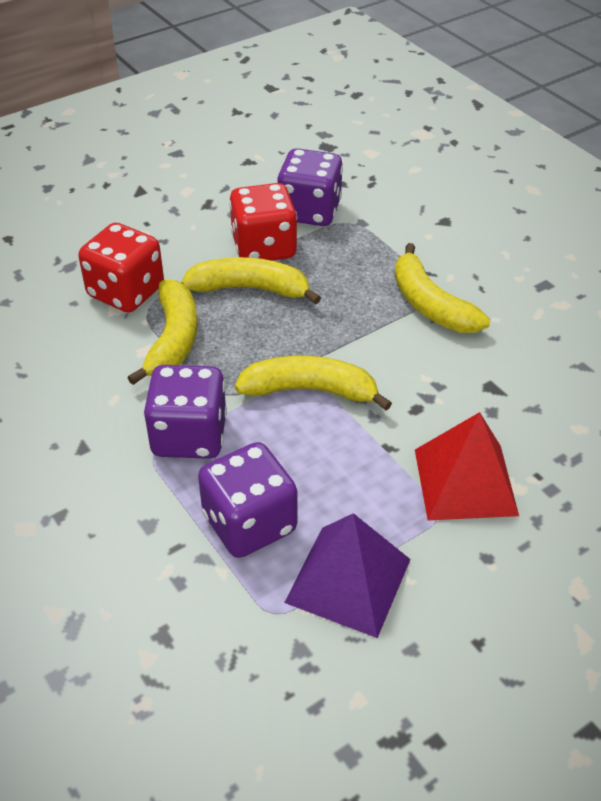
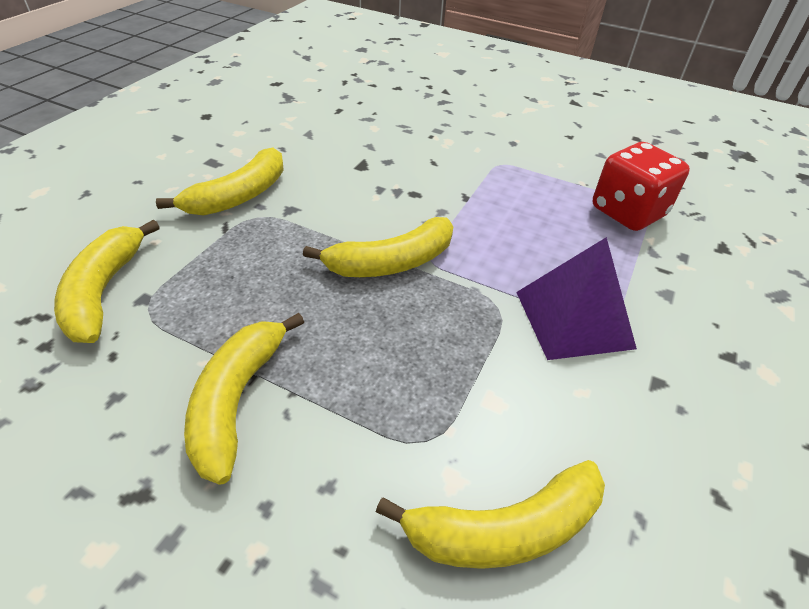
purple dice: 3 -> 0
red dice: 2 -> 1
red pyramid: 1 -> 0
yellow banana: 4 -> 5

